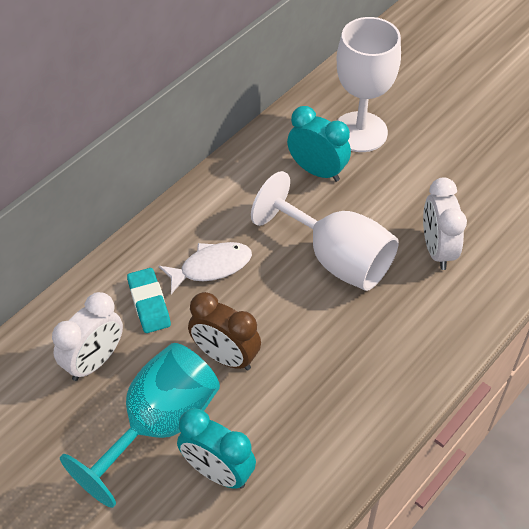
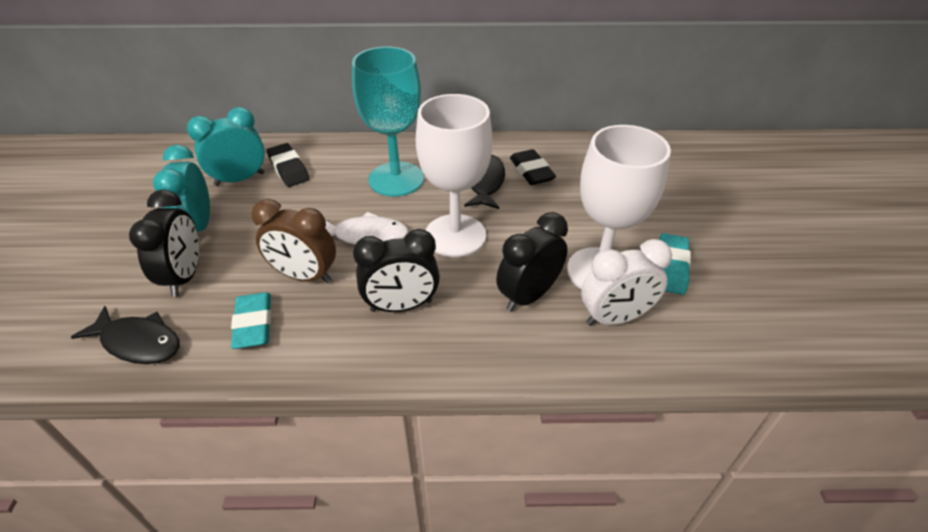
black clock: 0 -> 3
black eraser: 0 -> 2
black fish: 0 -> 2
turquoise eraser: 1 -> 2
white clock: 2 -> 1

